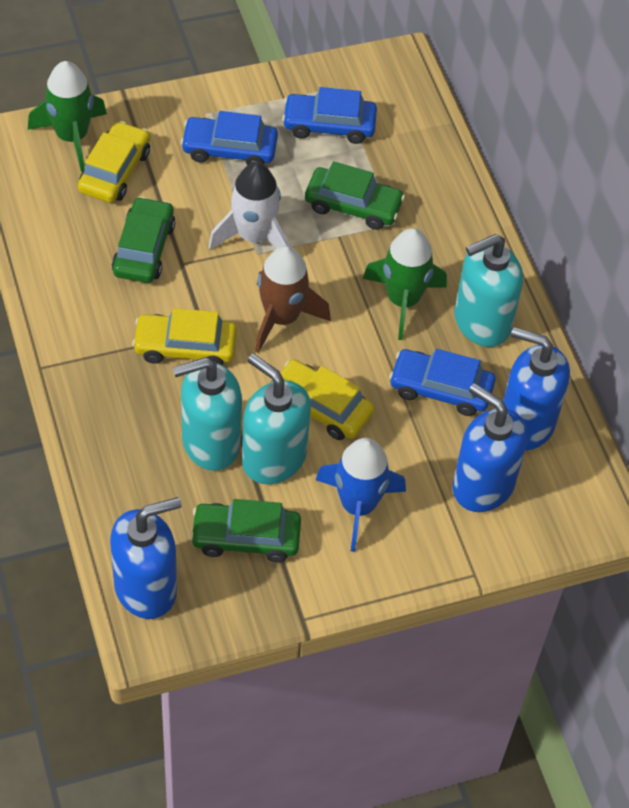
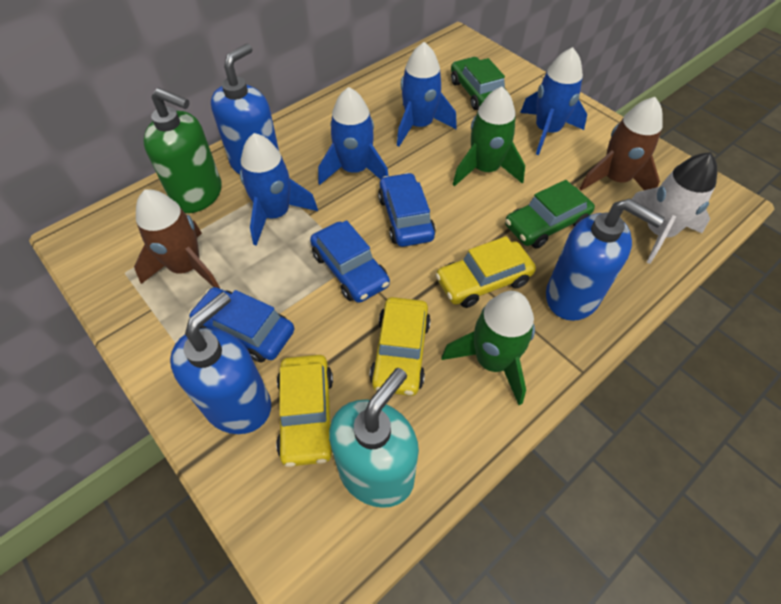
blue rocket: 1 -> 4
brown rocket: 1 -> 2
green car: 3 -> 2
green soap dispenser: 0 -> 1
turquoise soap dispenser: 3 -> 1

